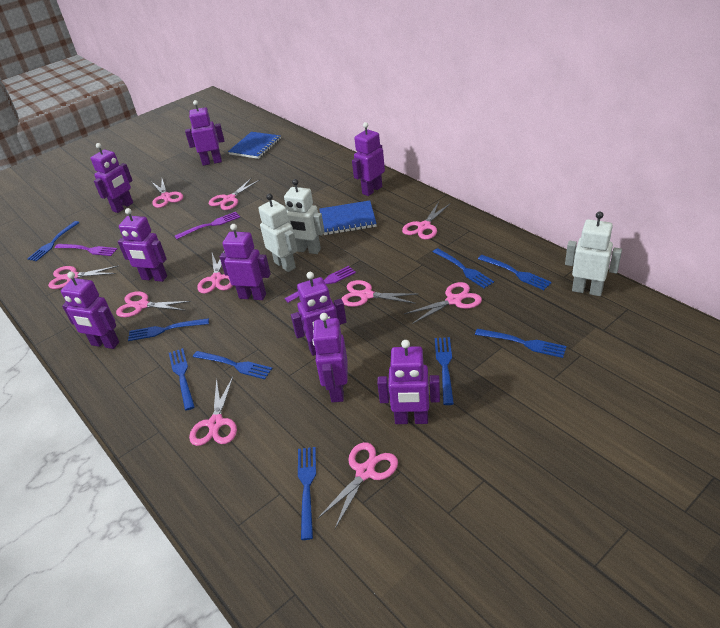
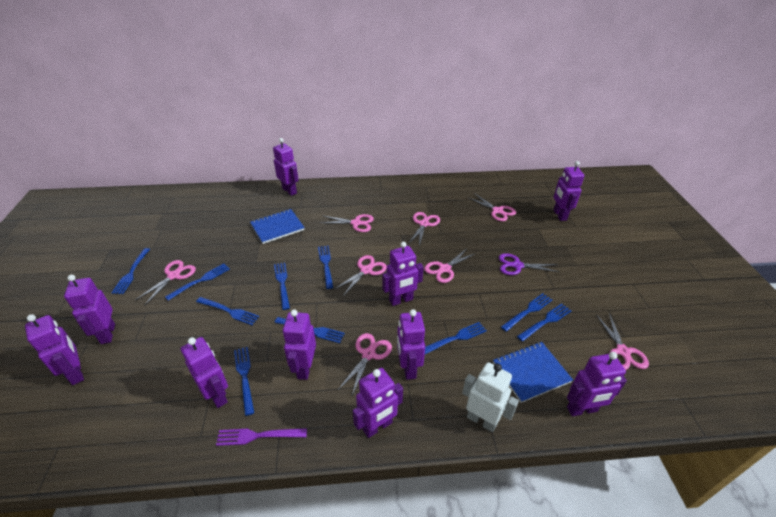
blue fork: 9 -> 10
pink scissors: 10 -> 8
purple fork: 3 -> 1
purple robot: 9 -> 10
purple scissors: 0 -> 1
white robot: 3 -> 1

